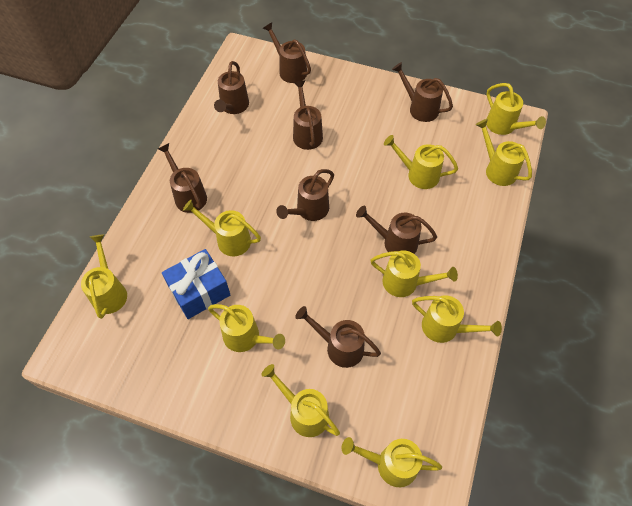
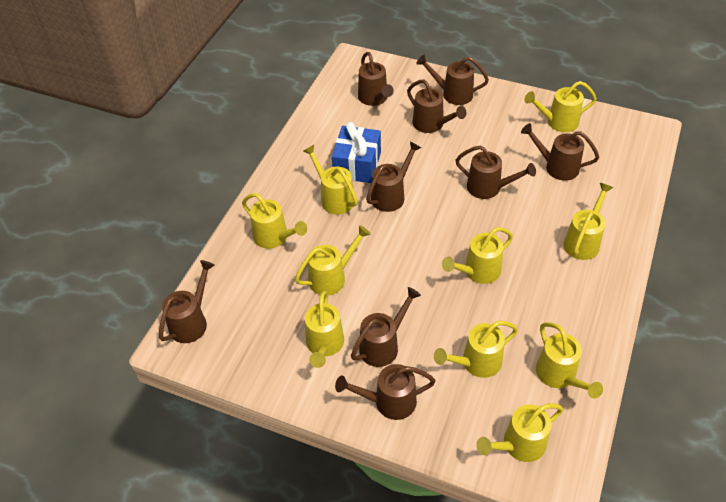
brown watering can: 8 -> 9

